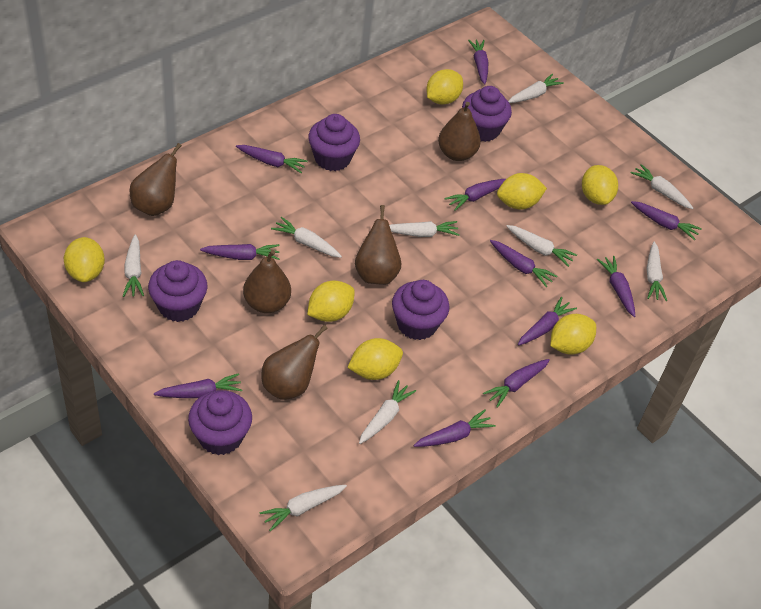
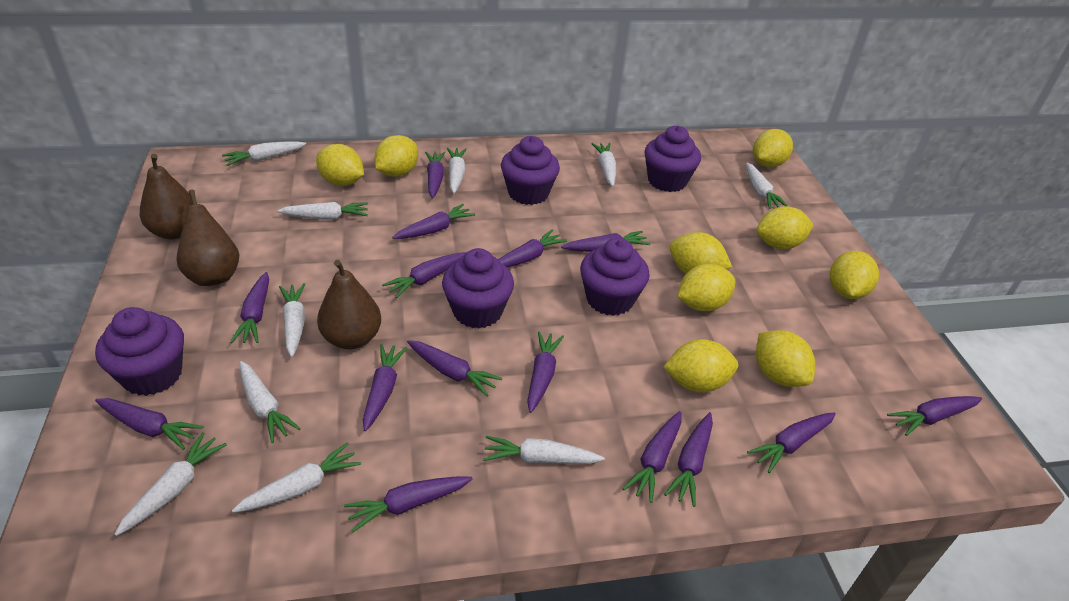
brown pear: 5 -> 3
purple carrot: 11 -> 15
white carrot: 9 -> 10
yellow lemon: 7 -> 9

